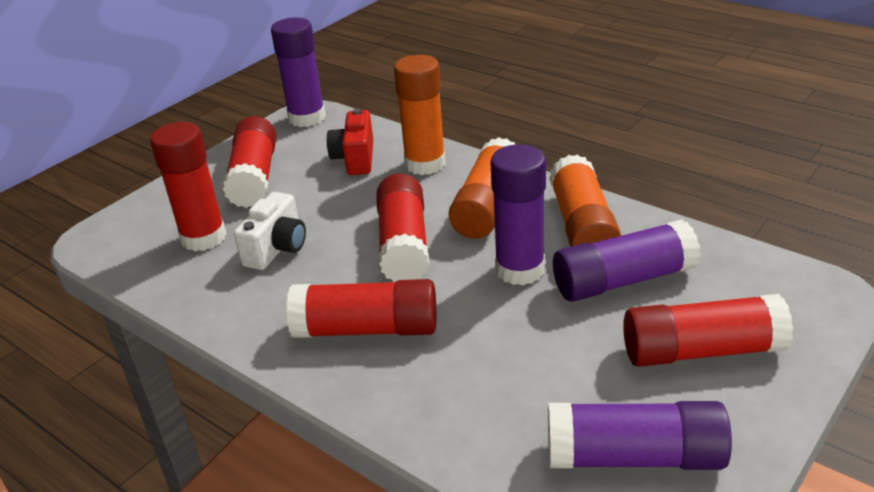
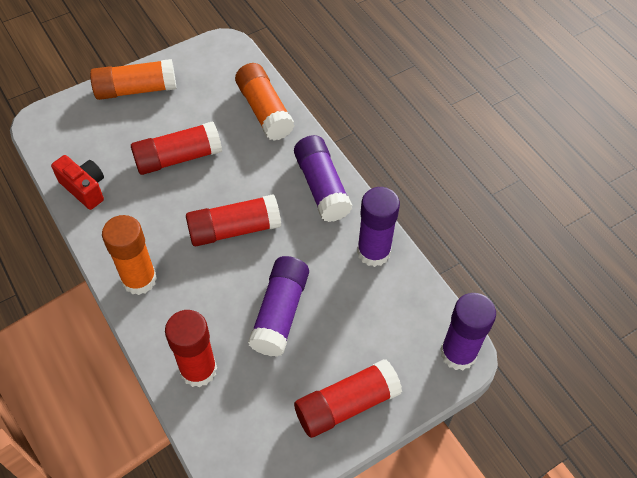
red glue stick: 5 -> 4
white camera: 1 -> 0

